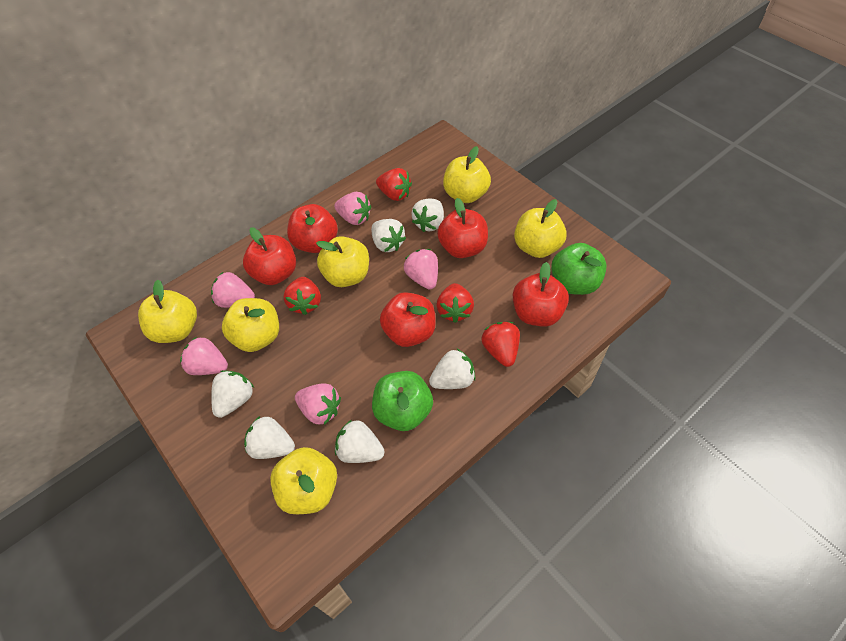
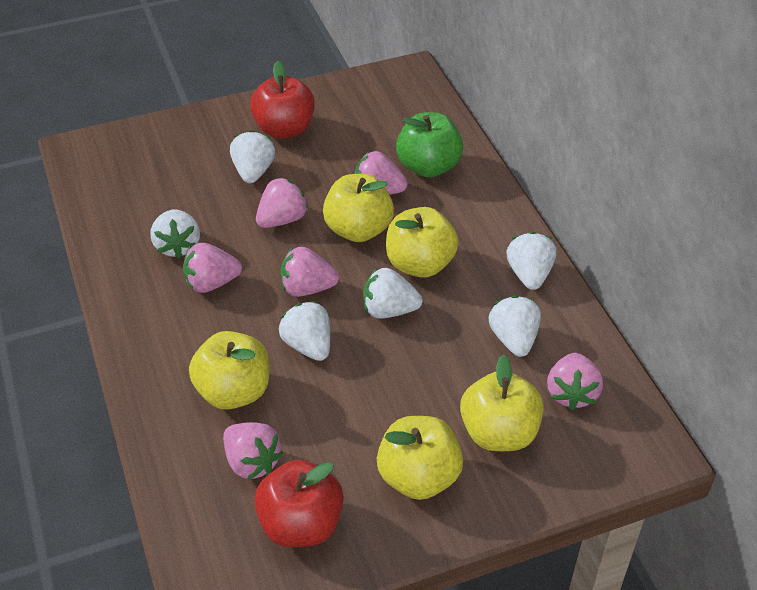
green apple: 2 -> 1
pink strawberry: 5 -> 6
red apple: 5 -> 2
red strawberry: 4 -> 0
yellow apple: 6 -> 5

